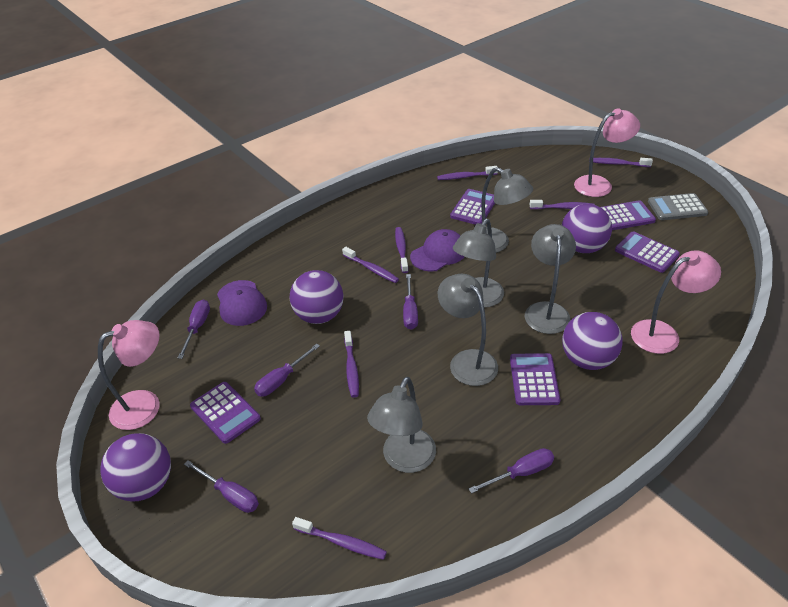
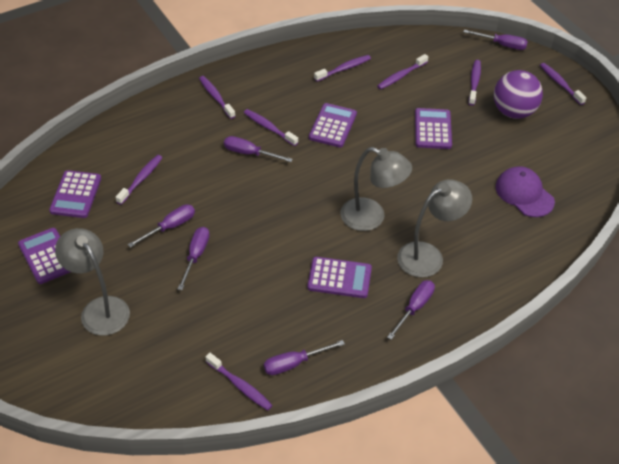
grey calculator: 1 -> 0
grey lamp: 5 -> 3
pink lamp: 3 -> 0
purple ball: 4 -> 1
purple cap: 2 -> 1
purple screwdriver: 5 -> 6
purple toothbrush: 7 -> 8

